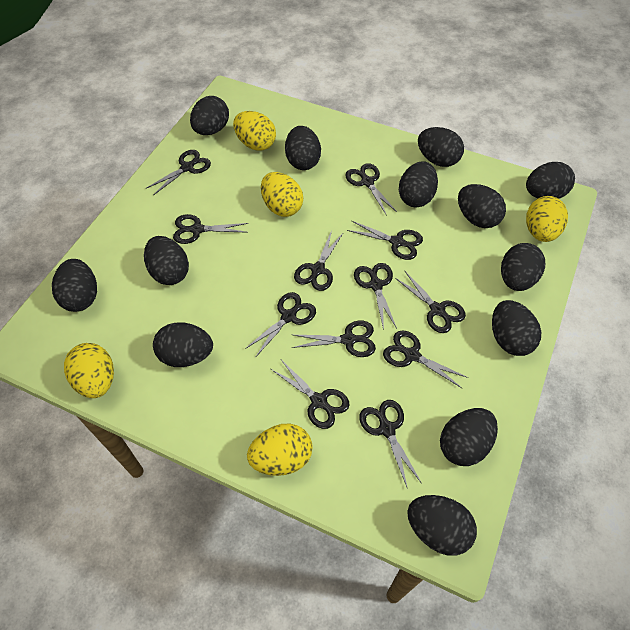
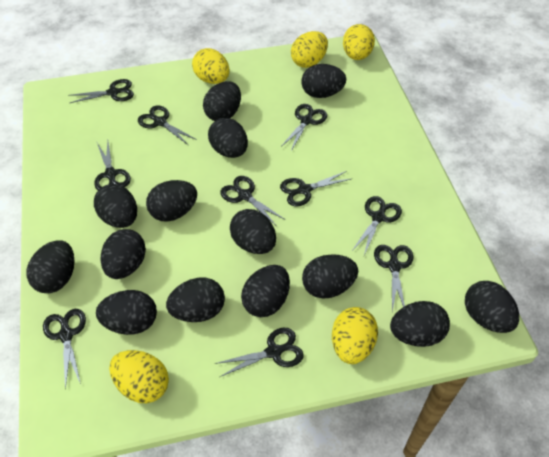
black egg: 13 -> 14
black scissors: 12 -> 10

